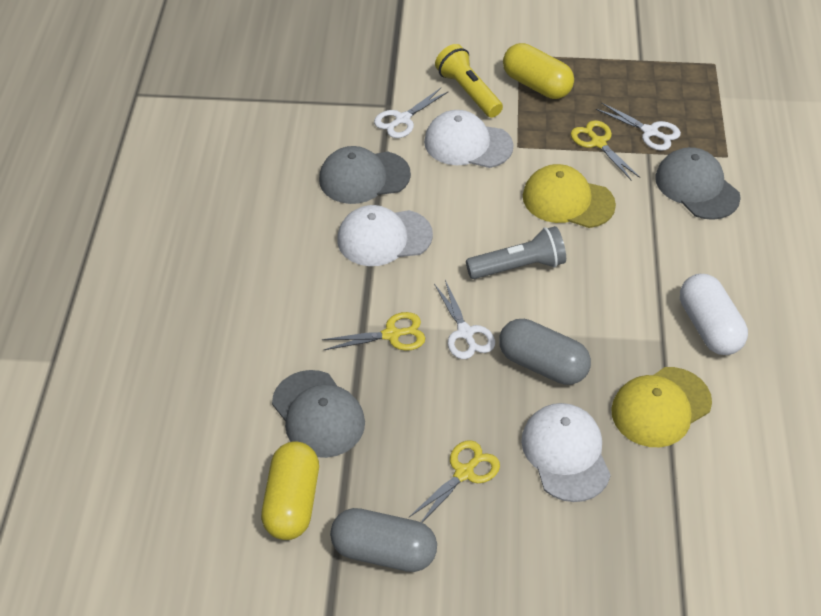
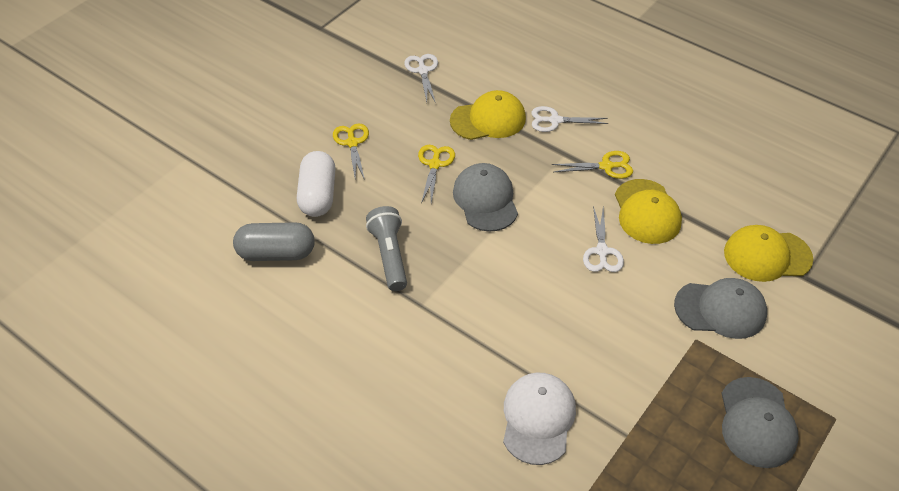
grey capsule: 2 -> 1
white cap: 3 -> 1
yellow cap: 2 -> 3
yellow capsule: 2 -> 0
yellow flashlight: 1 -> 0

